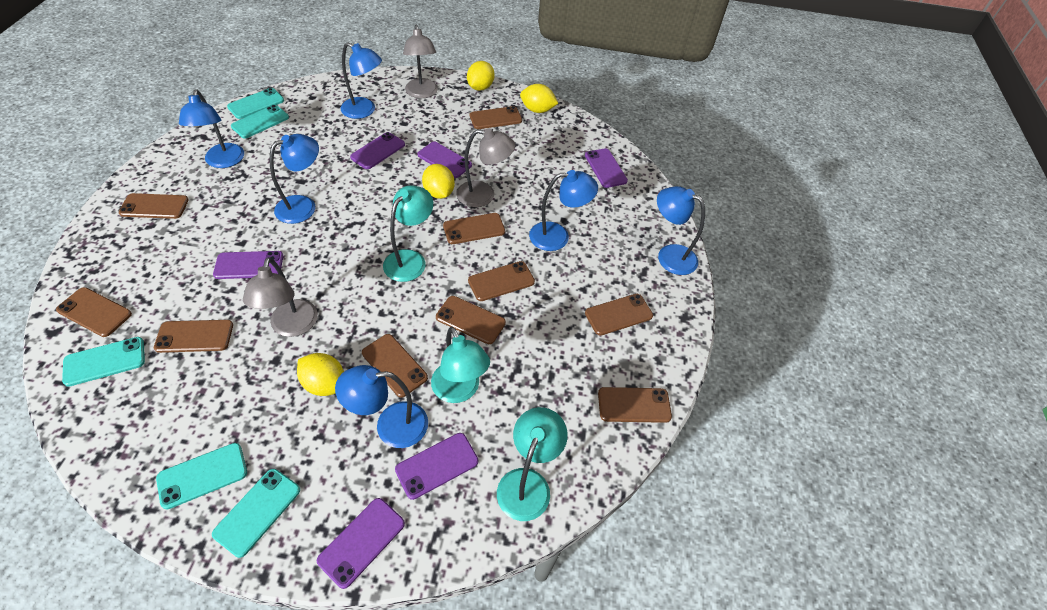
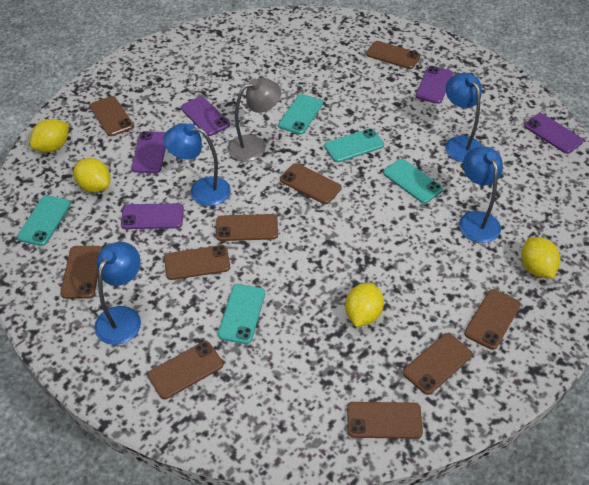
blue lamp: 6 -> 4
grey lamp: 3 -> 1
purple phone: 6 -> 5
turquoise lamp: 3 -> 0

